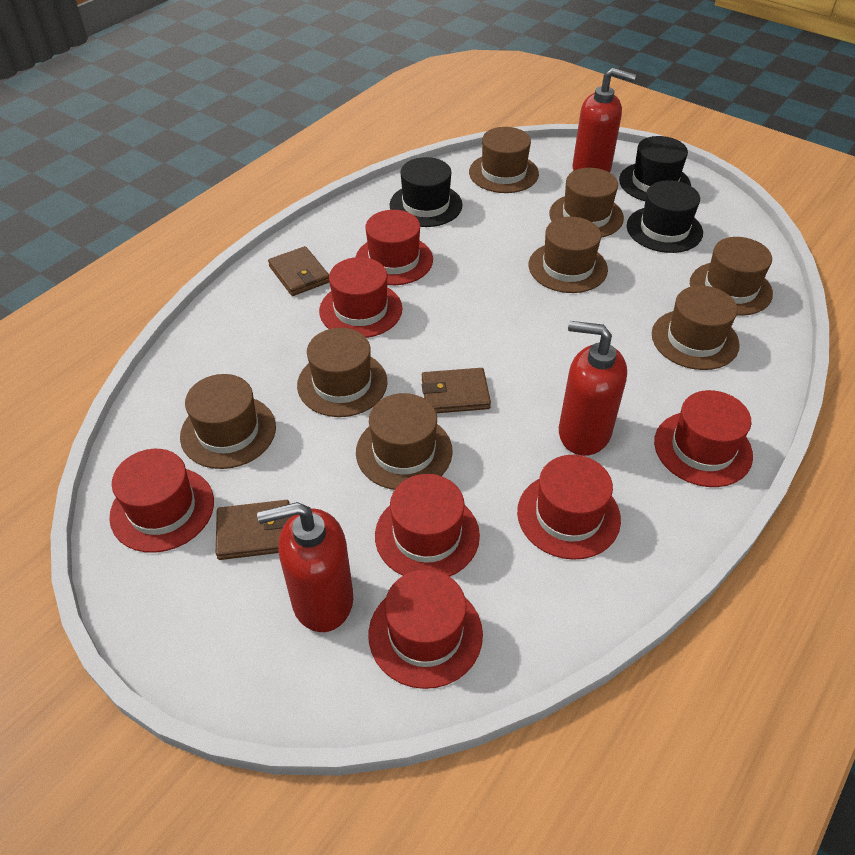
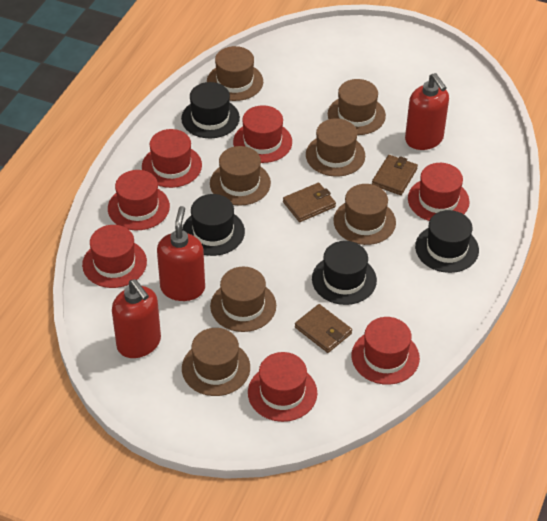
black hat: 3 -> 4
brown hat: 8 -> 7

